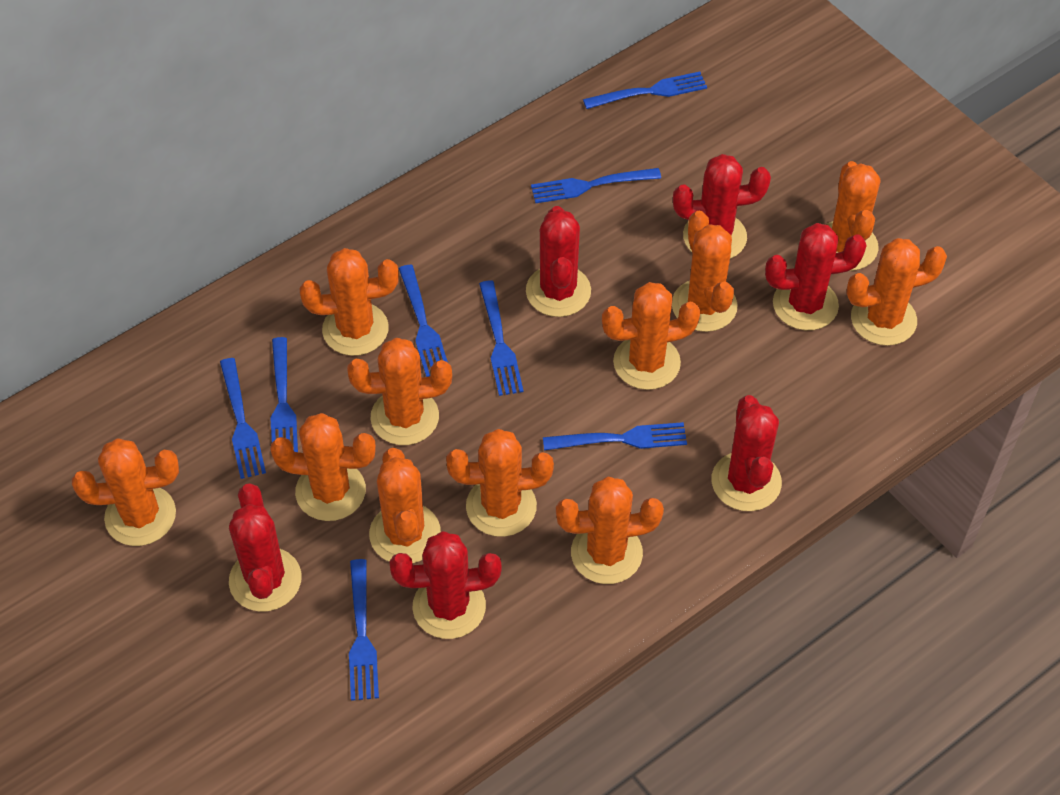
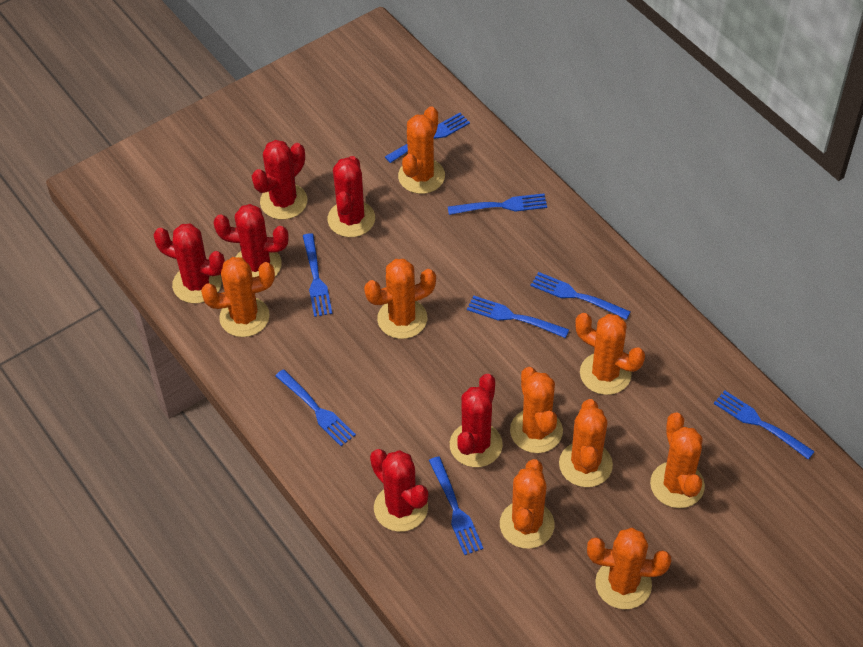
orange cactus: 11 -> 9

